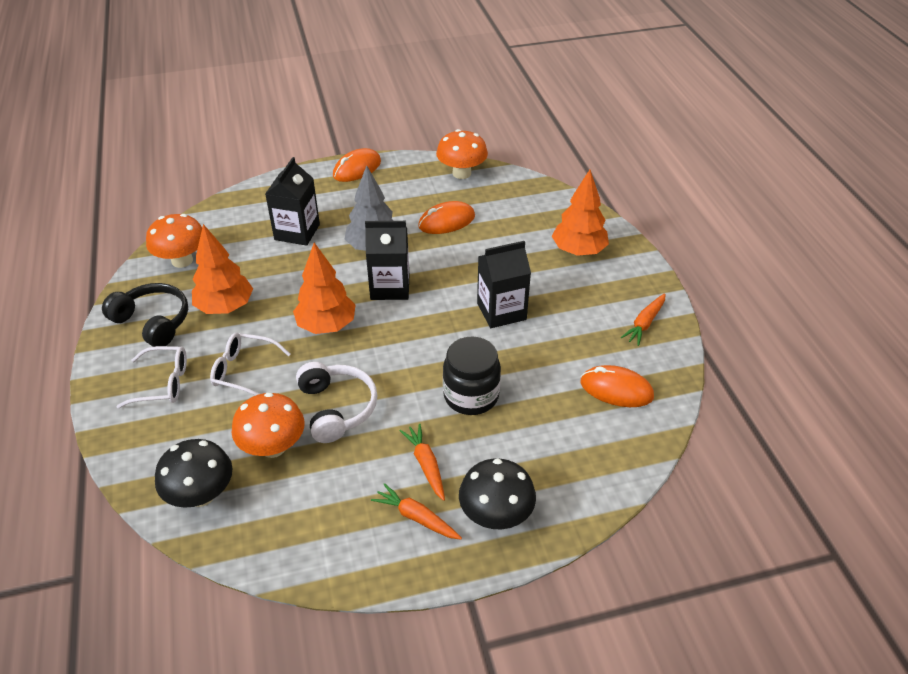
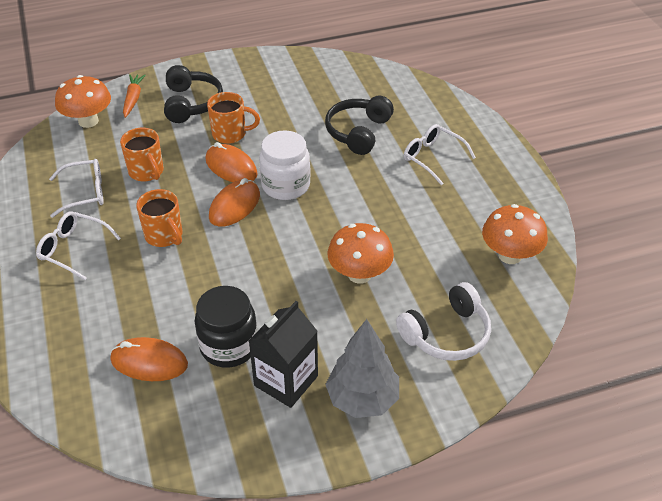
black carton: 3 -> 1
black headphones: 1 -> 2
black mushroom: 2 -> 0
orange carrot: 3 -> 1
orange mug: 0 -> 3
orange tree: 3 -> 0
white glasses: 2 -> 3
white jar: 0 -> 1

